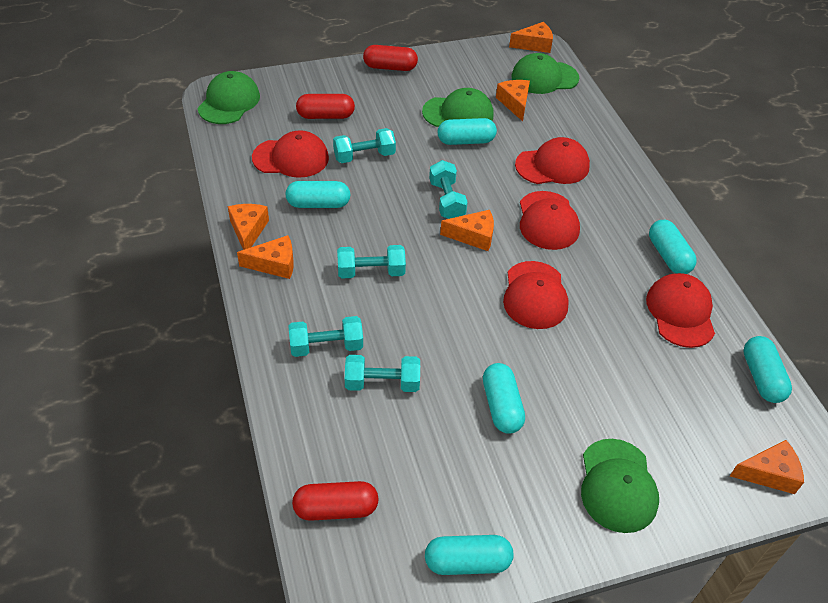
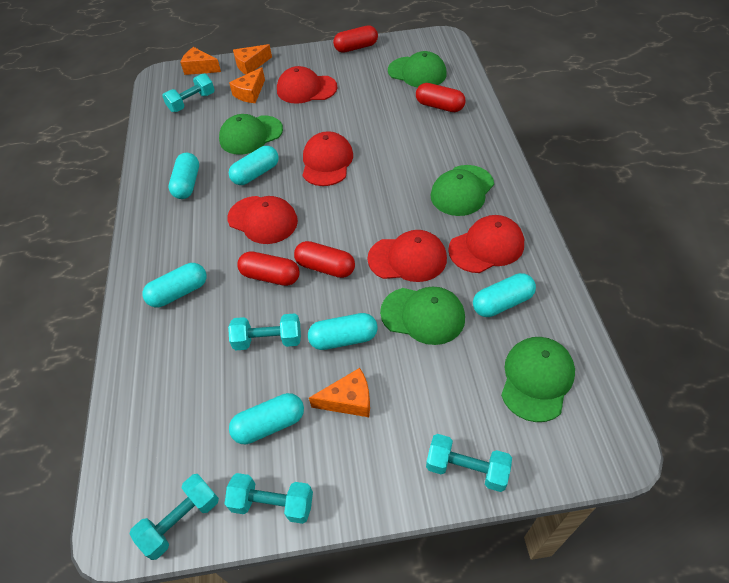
green cap: 4 -> 5
orange cheese: 6 -> 4
red capsule: 3 -> 4

